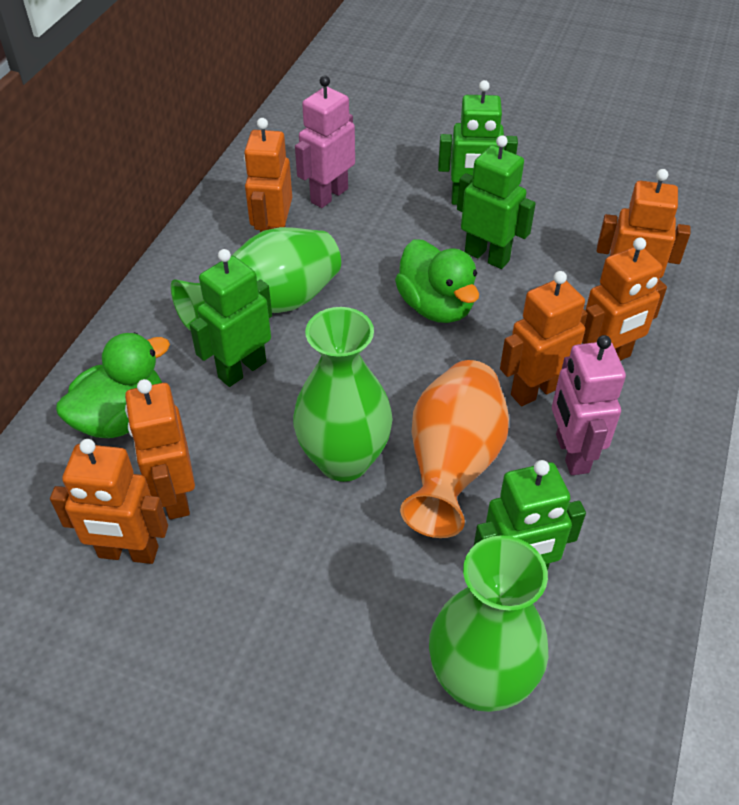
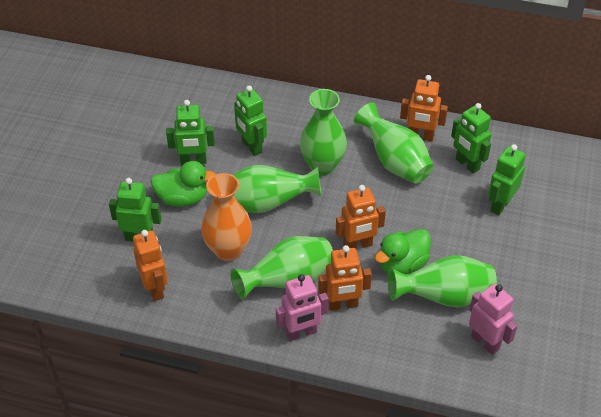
green robot: 4 -> 5
green vase: 3 -> 5
orange robot: 6 -> 4

